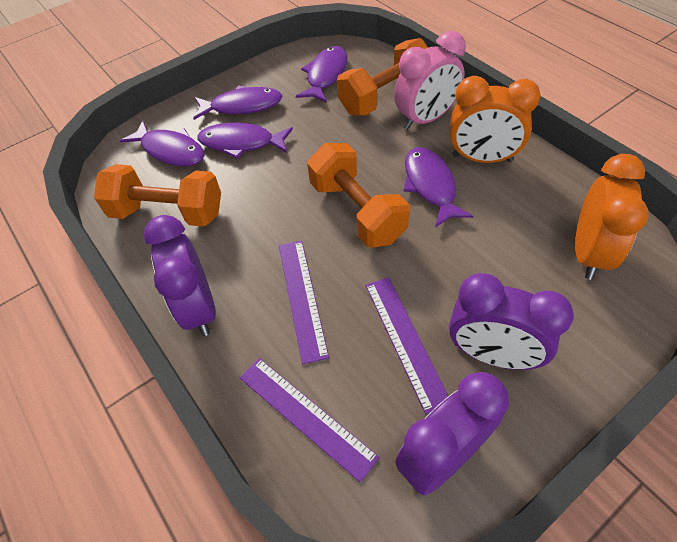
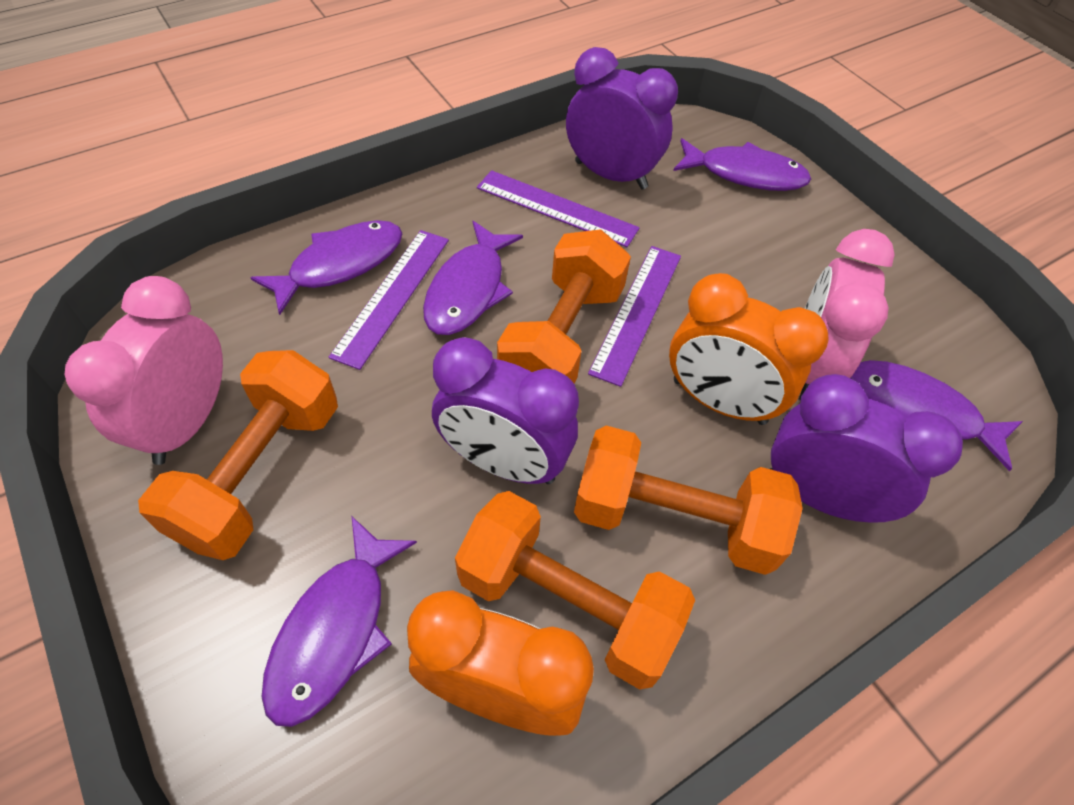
orange dumbbell: 3 -> 4
pink clock: 1 -> 2

